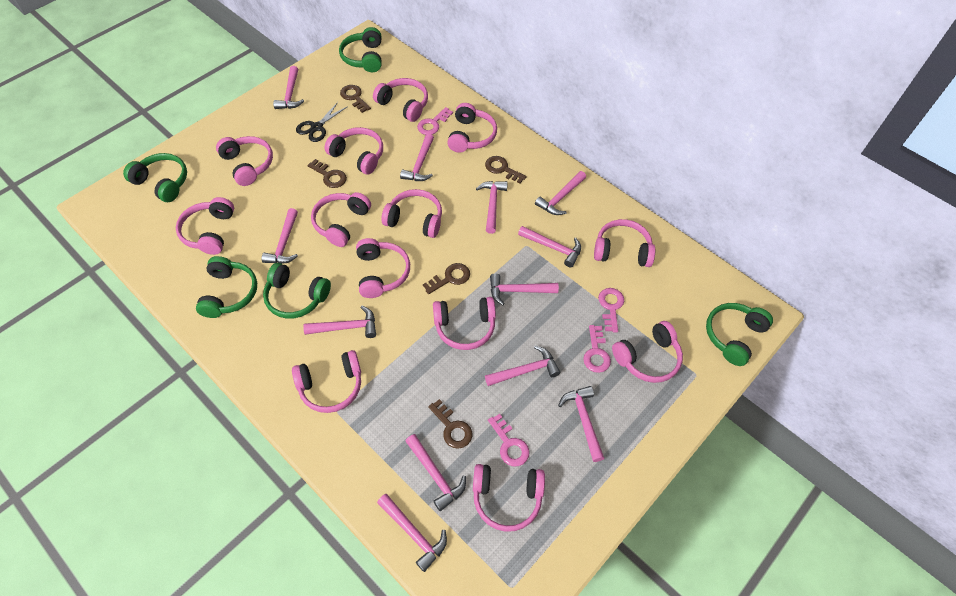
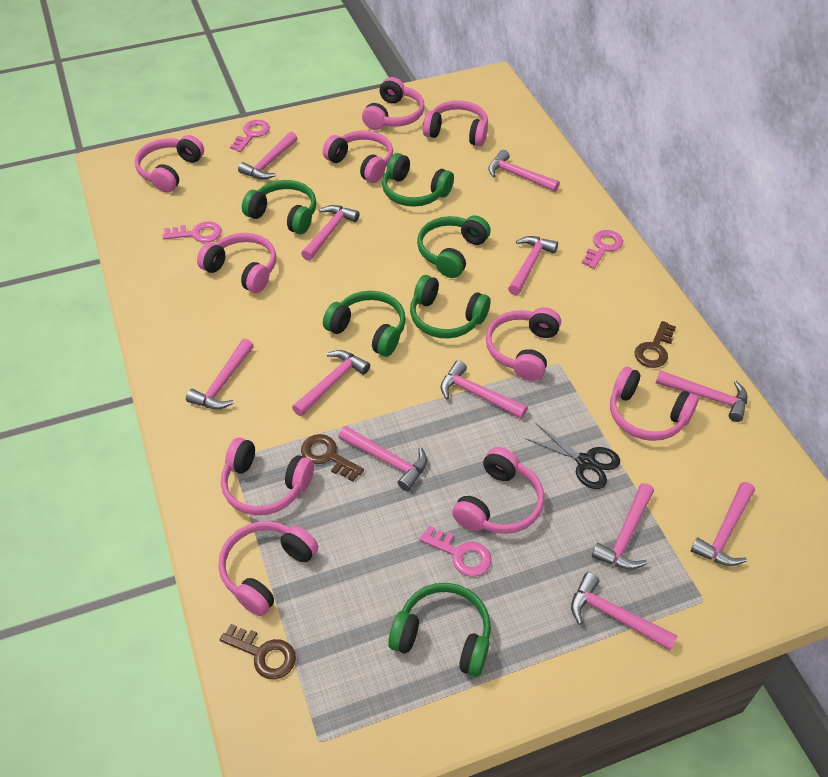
brown key: 5 -> 3
green headphones: 5 -> 6
pink headphones: 13 -> 10

